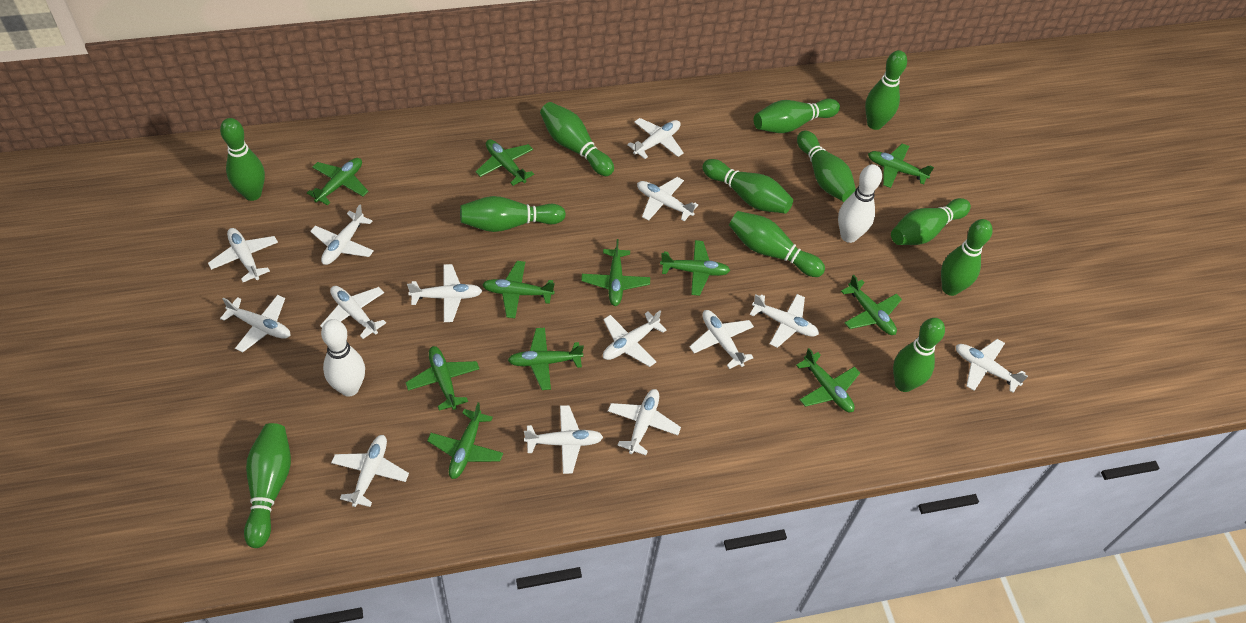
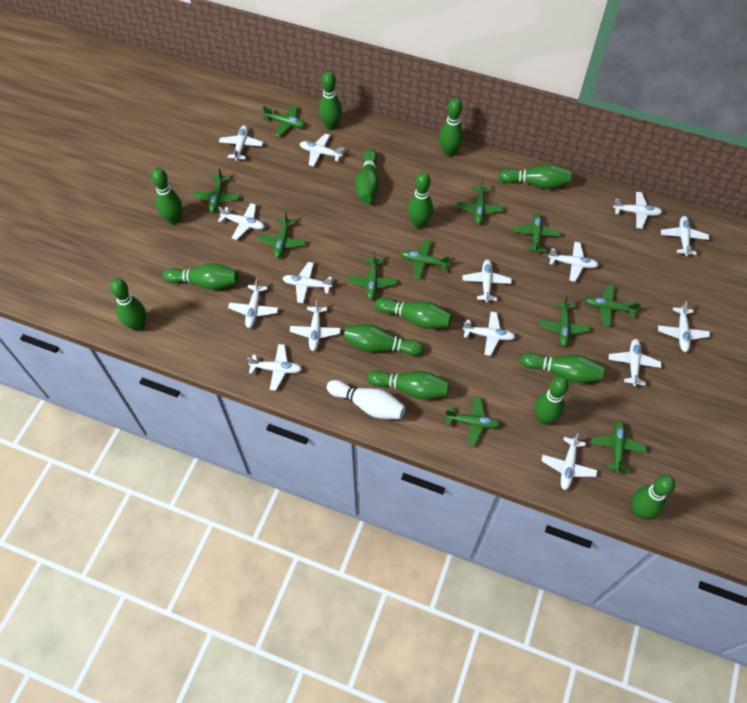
green bowling pin: 12 -> 14
white bowling pin: 2 -> 1
white plane: 14 -> 15

